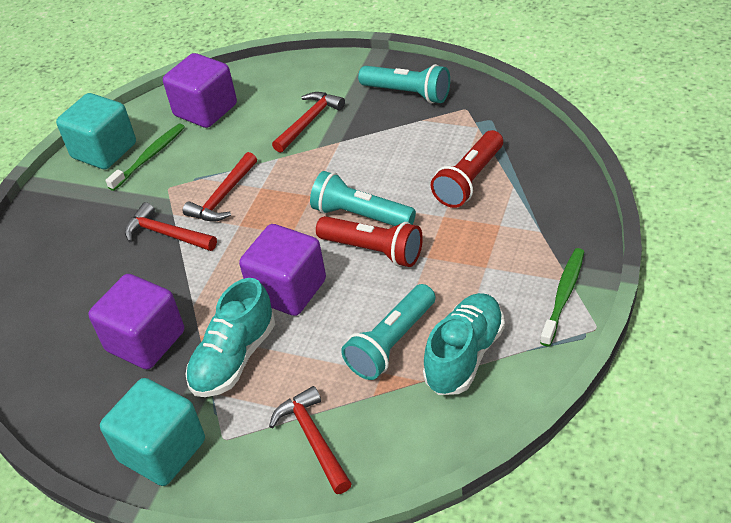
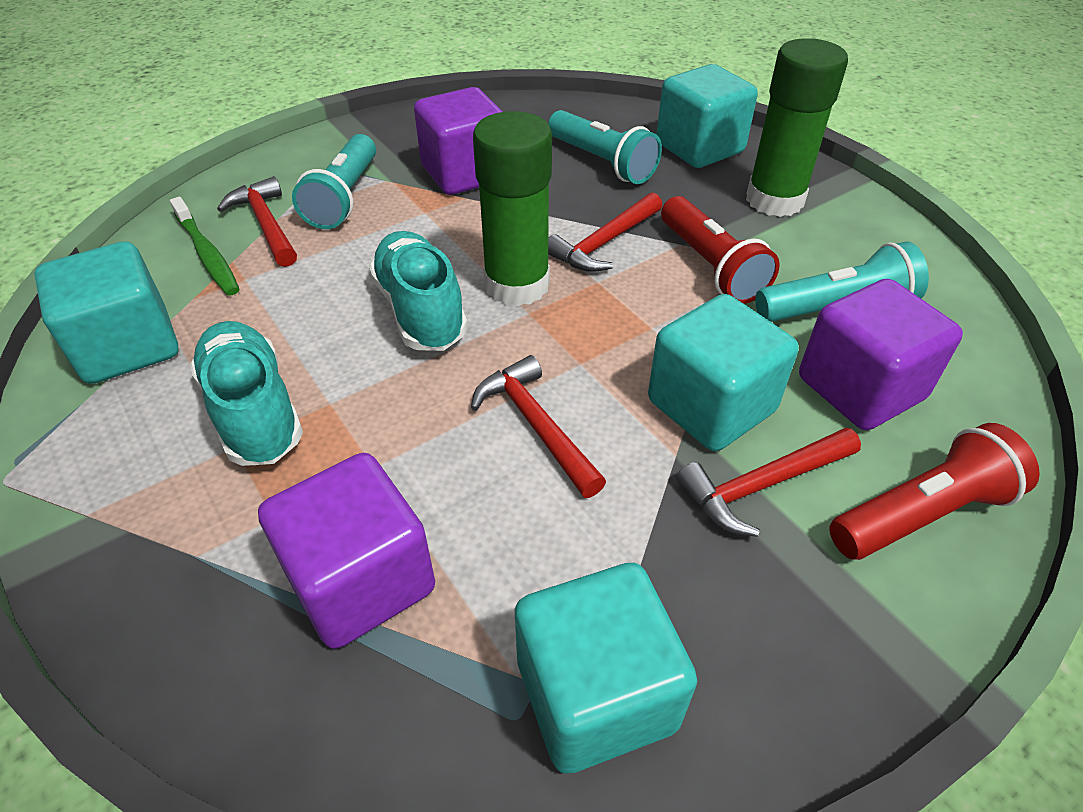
green glue stick: 0 -> 2
green toothbrush: 2 -> 1
turquoise cube: 2 -> 4

